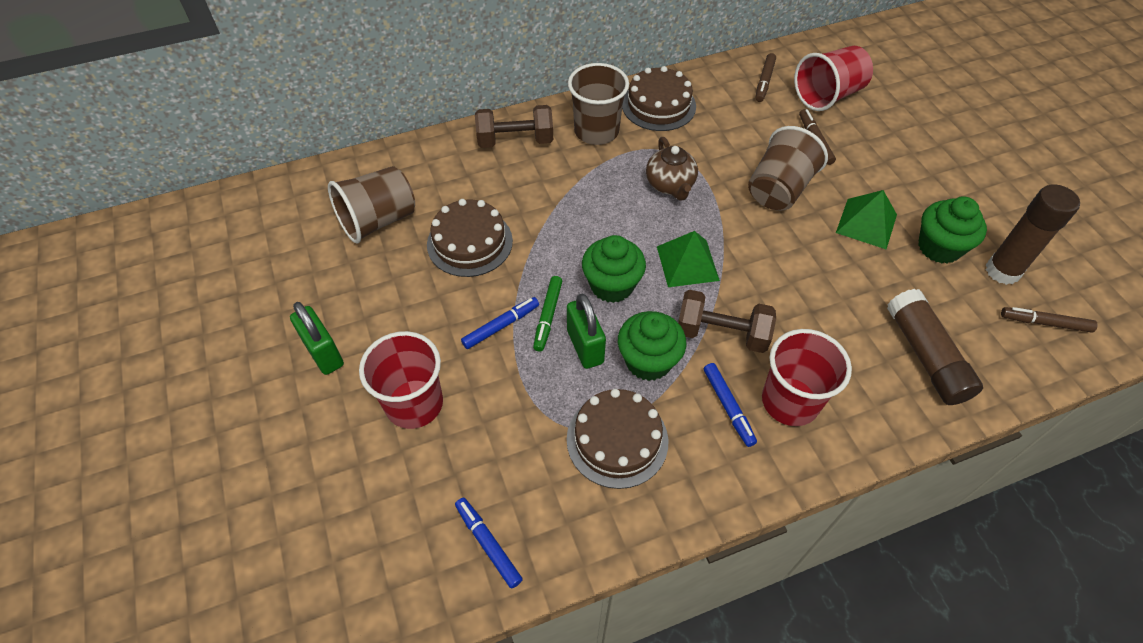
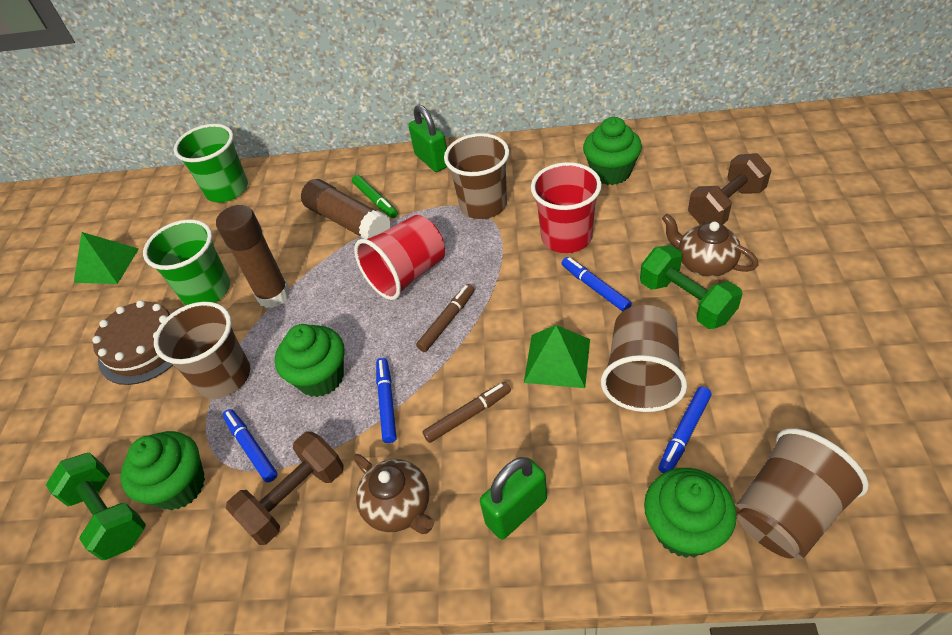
blue marker: 3 -> 4
brown cake: 3 -> 1
brown cup: 3 -> 4
brown marker: 3 -> 2
brown teapot: 1 -> 2
green cup: 0 -> 2
green cupcake: 3 -> 4
green dumbbell: 0 -> 2
red cup: 3 -> 2

